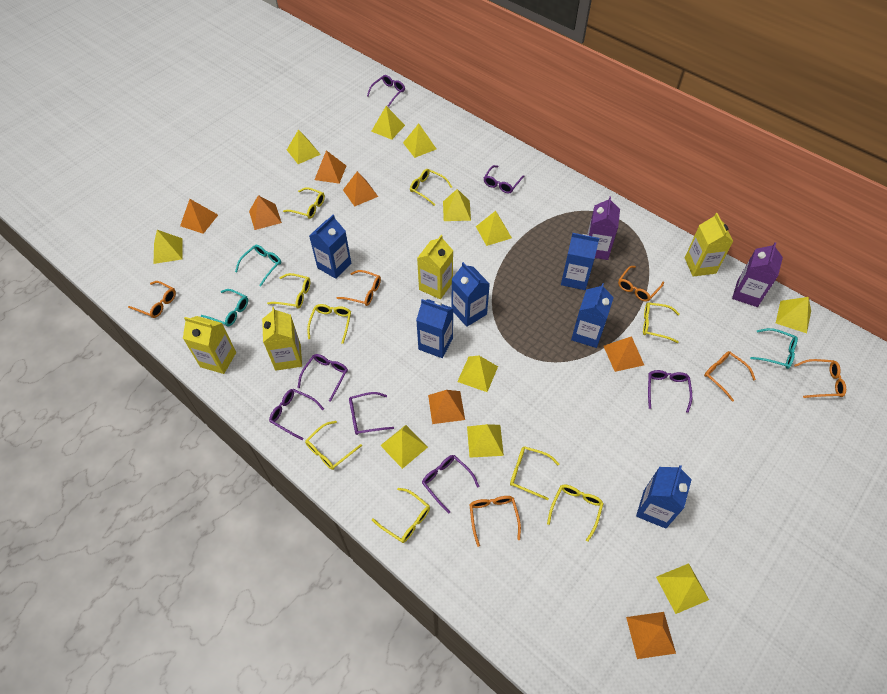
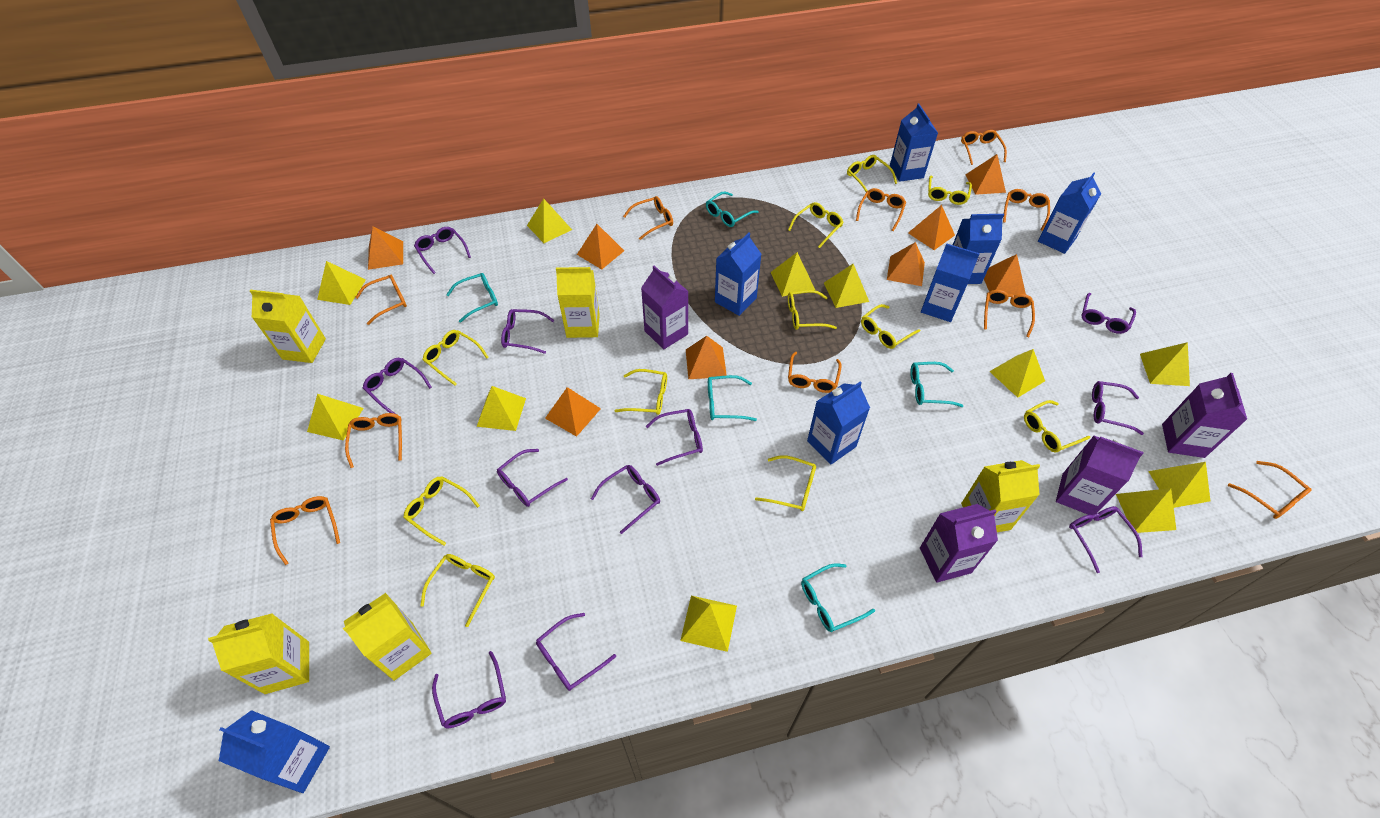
blue carton: 6 -> 7
orange glasses: 6 -> 10
orange pyramid: 7 -> 8
purple carton: 2 -> 4
purple glasses: 7 -> 11
turquoise glasses: 3 -> 5
yellow carton: 4 -> 5
yellow glasses: 9 -> 11

